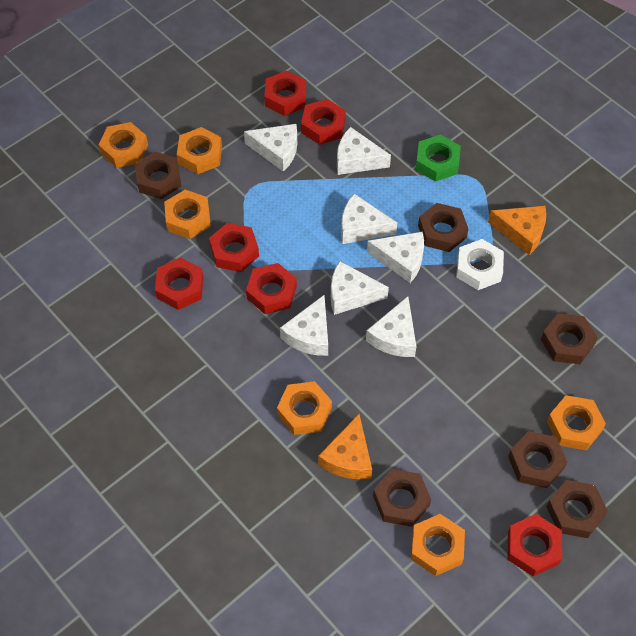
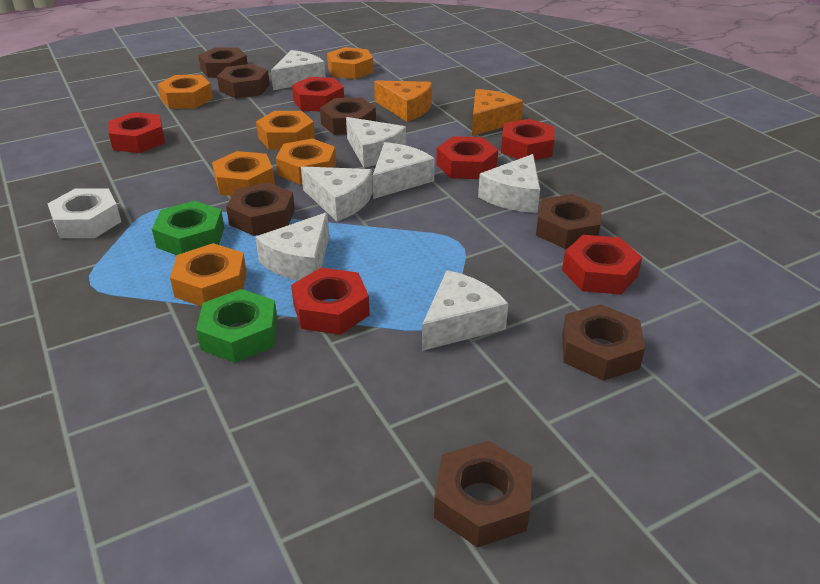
brown nut: 6 -> 7
green nut: 1 -> 2

